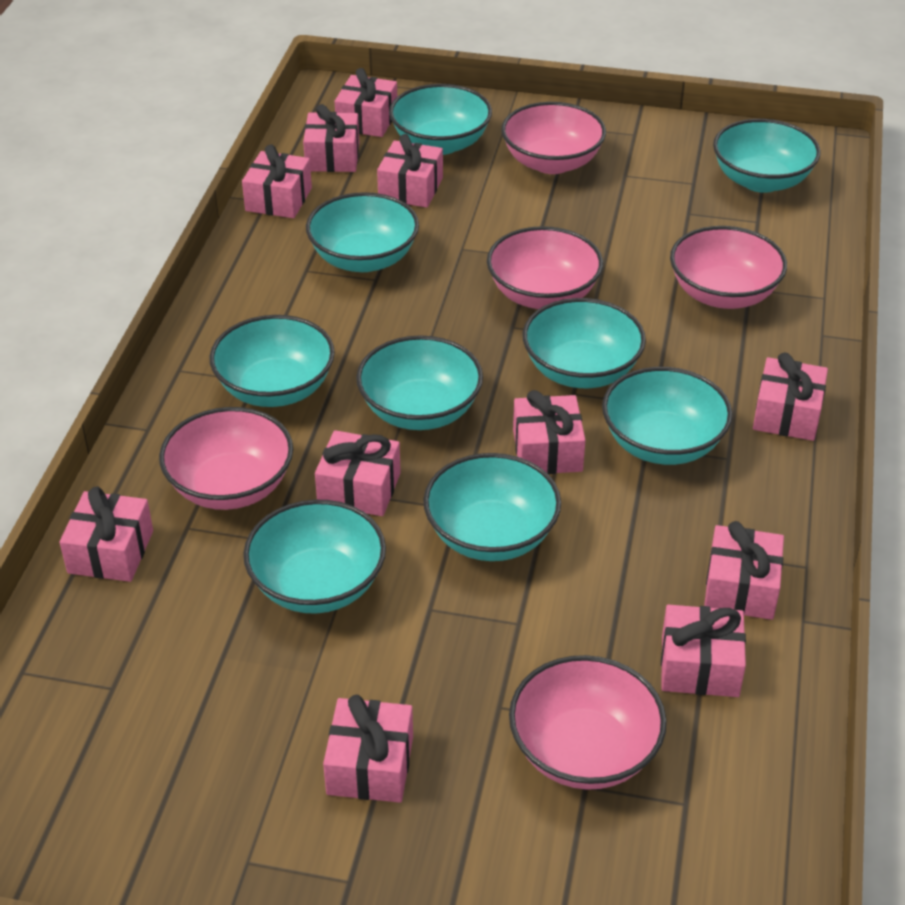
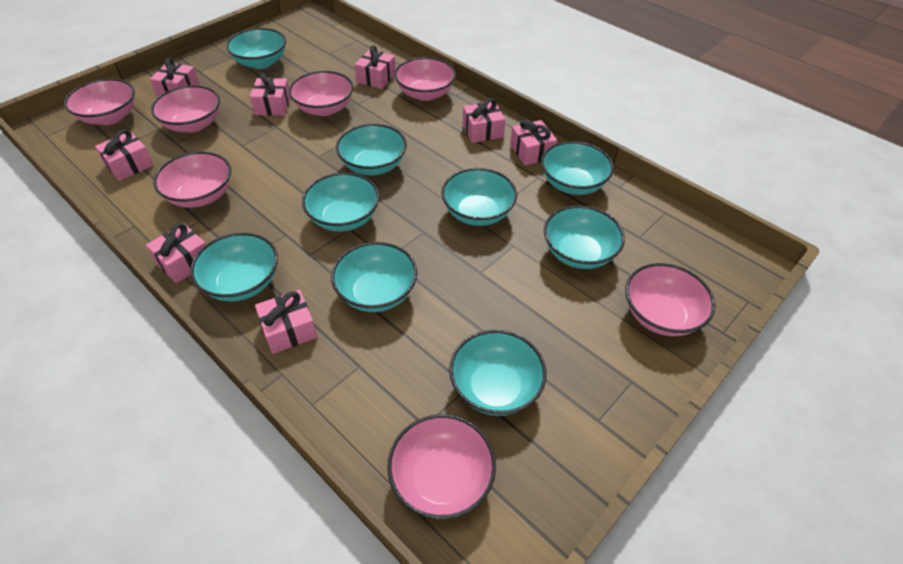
pink bowl: 5 -> 7
pink gift: 11 -> 8

